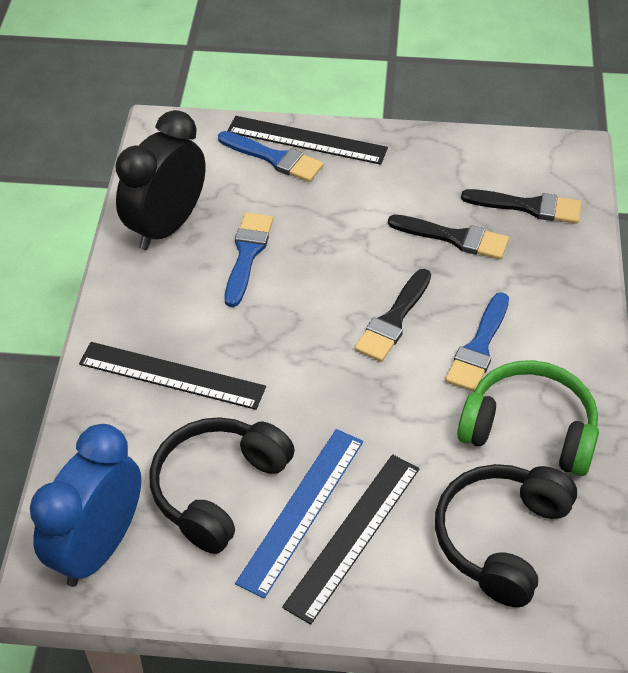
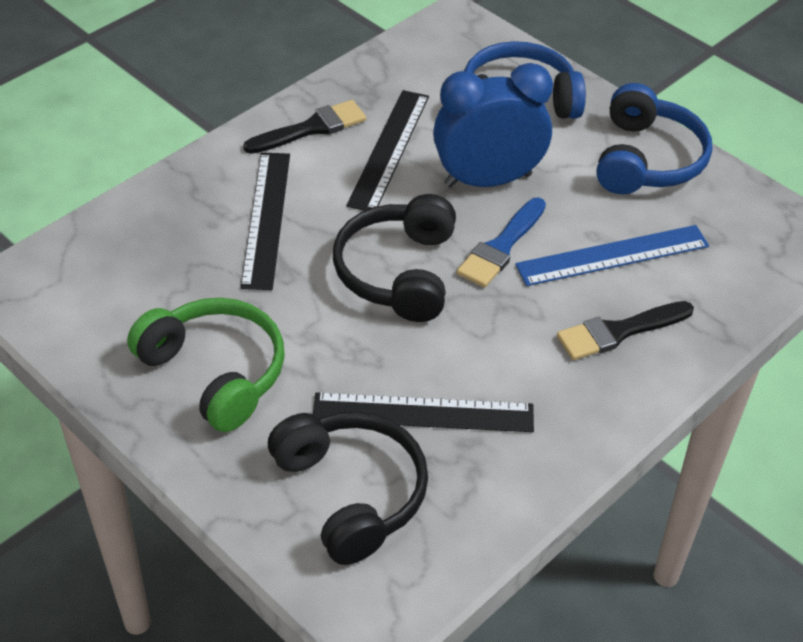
black brush: 3 -> 2
black clock: 1 -> 0
blue brush: 3 -> 1
blue headphones: 0 -> 2

